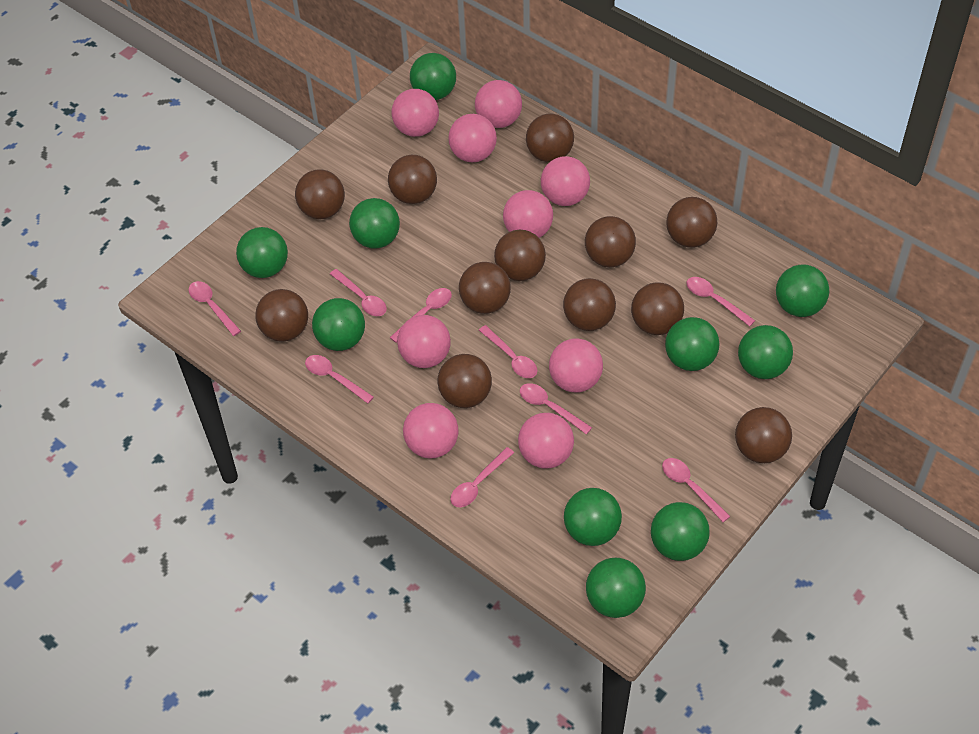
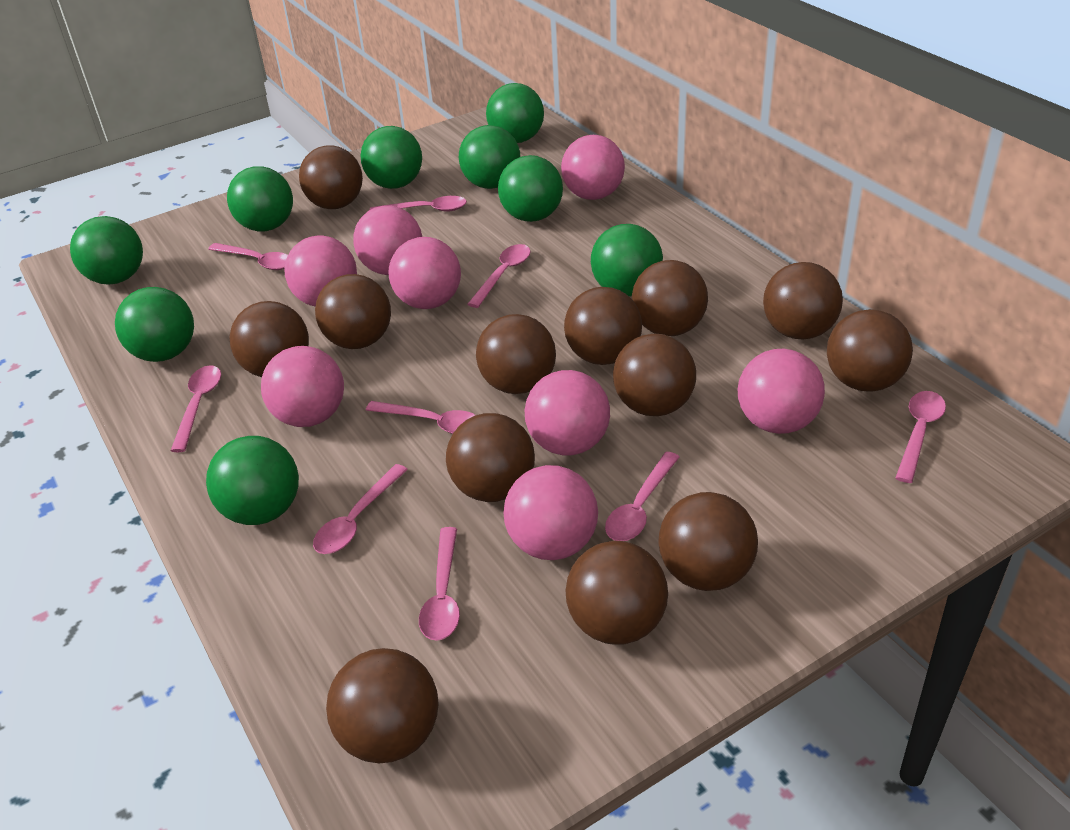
brown ball: 12 -> 13
green ball: 10 -> 9
pink ball: 9 -> 8

